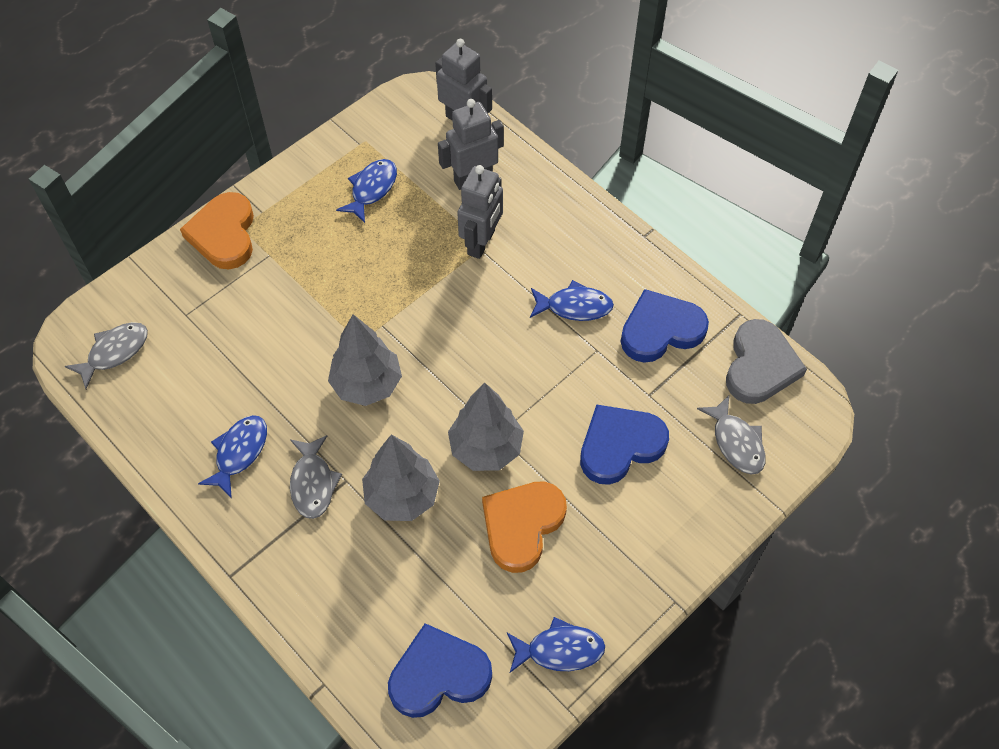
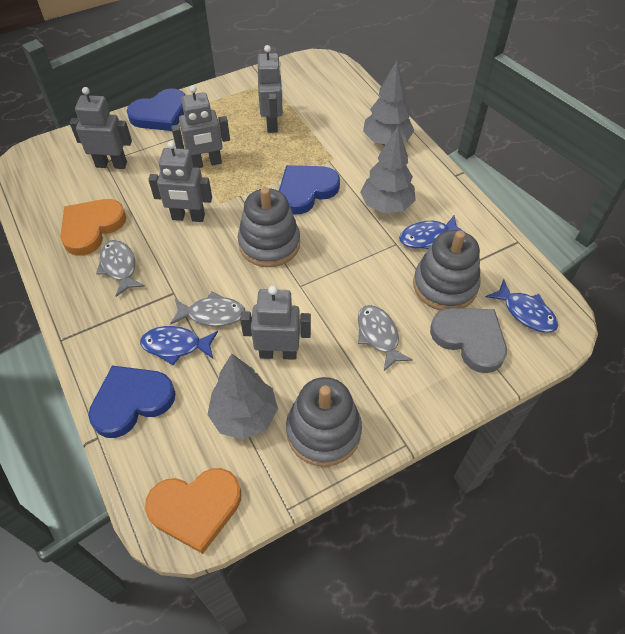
blue fish: 4 -> 3
grey robot: 3 -> 5
grey stacking toy: 0 -> 3

